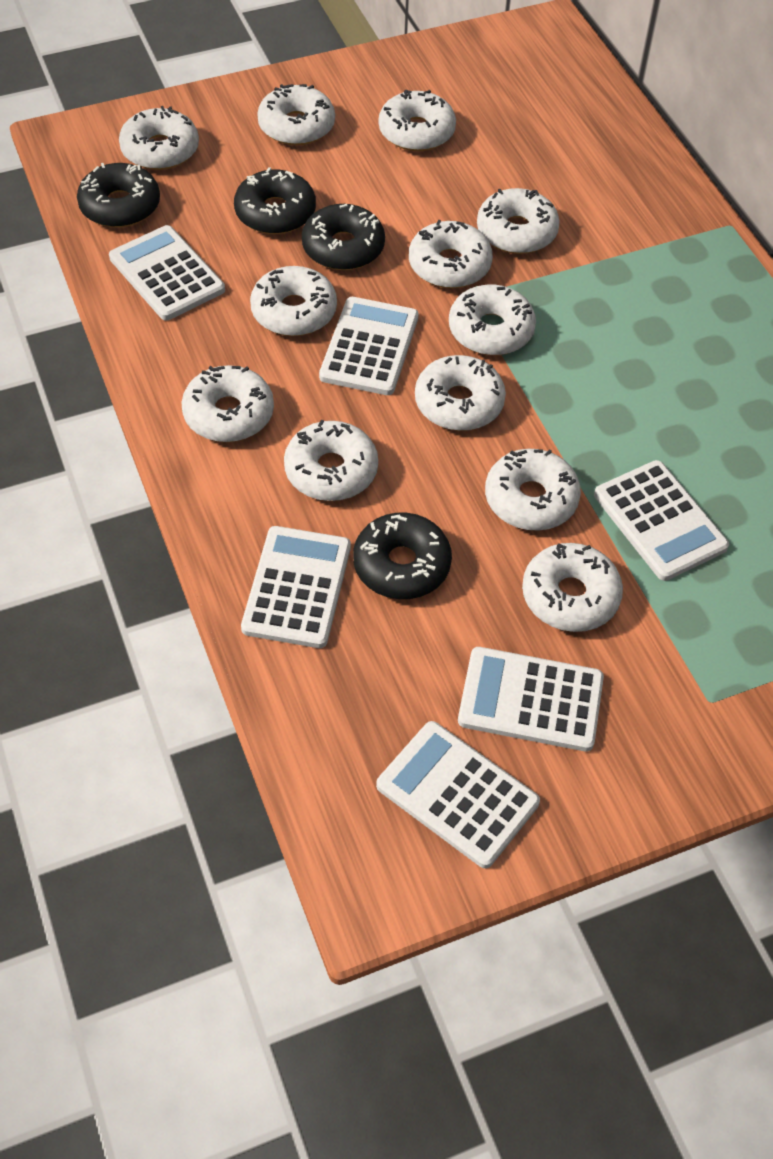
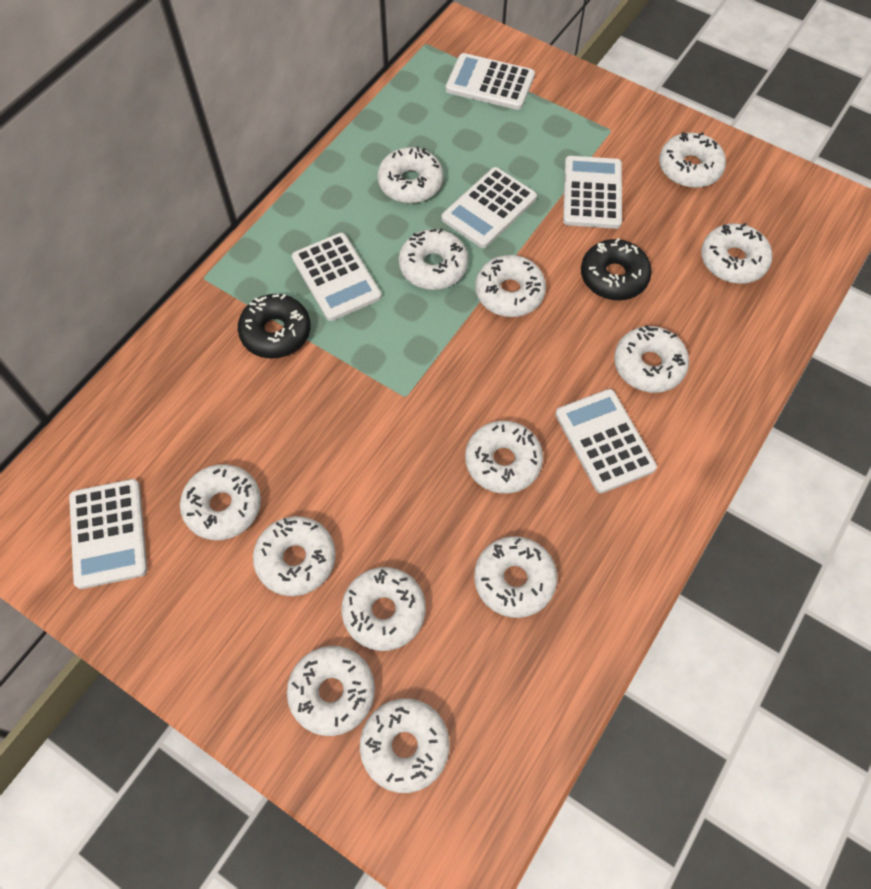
black donut: 4 -> 2
white donut: 12 -> 13

